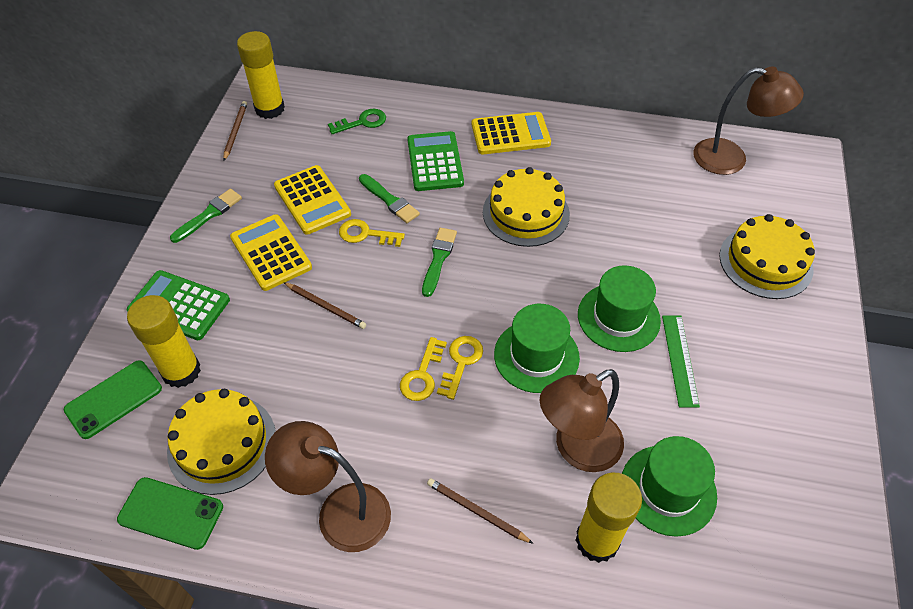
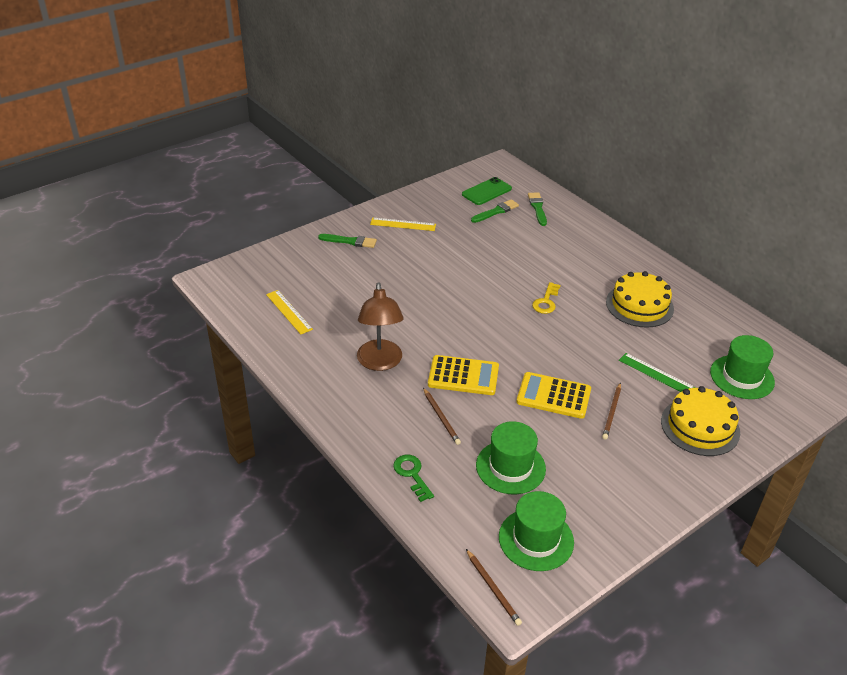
brown lamp: 3 -> 1
green calculator: 2 -> 0
green phone: 2 -> 1
yellow cake: 3 -> 2
yellow calculator: 3 -> 2
yellow glue stick: 3 -> 0
yellow key: 3 -> 1
yellow ruler: 0 -> 2

